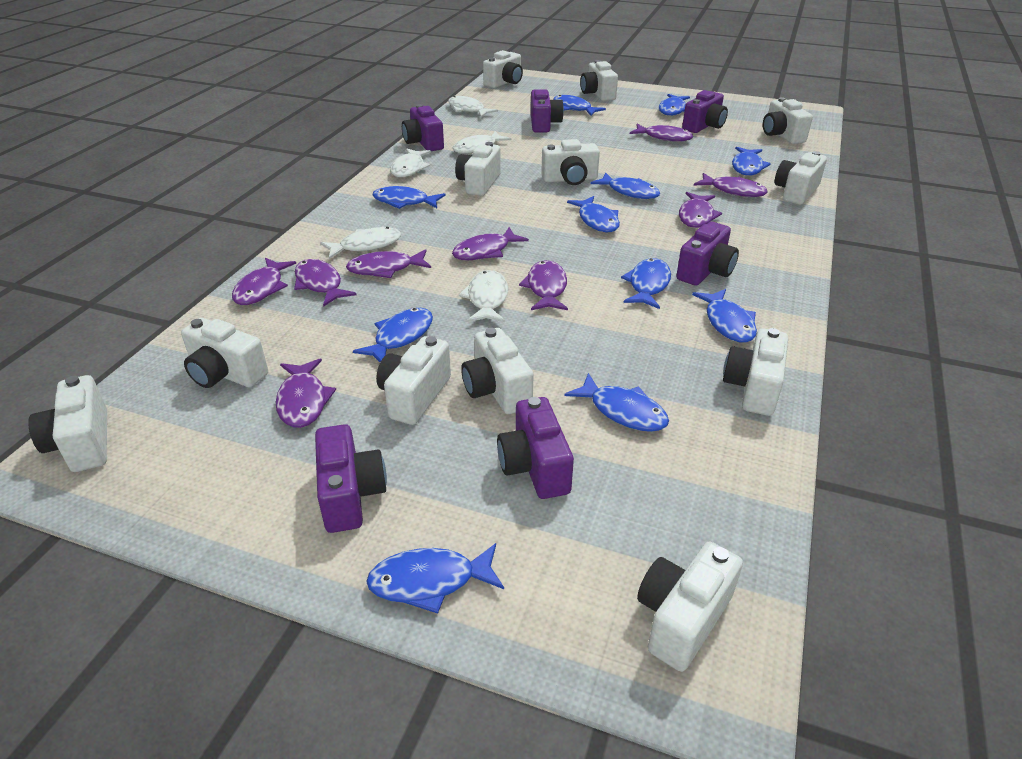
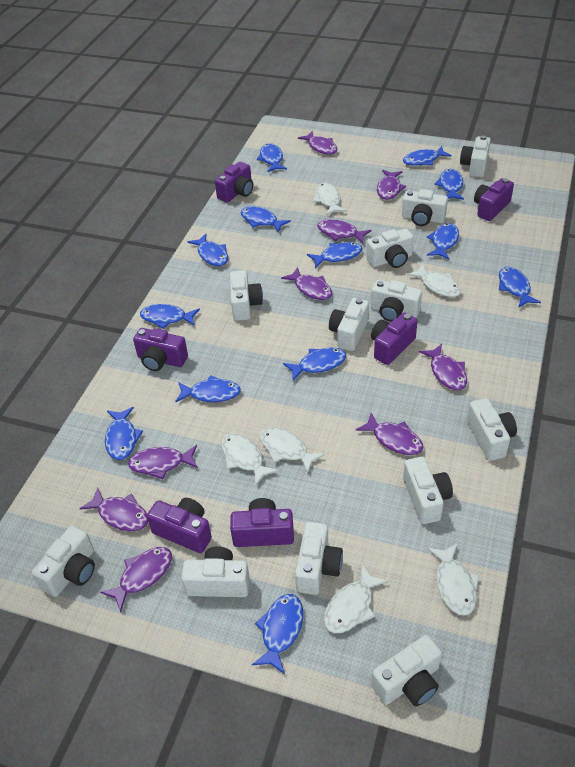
blue fish: 11 -> 13
white fish: 5 -> 6

